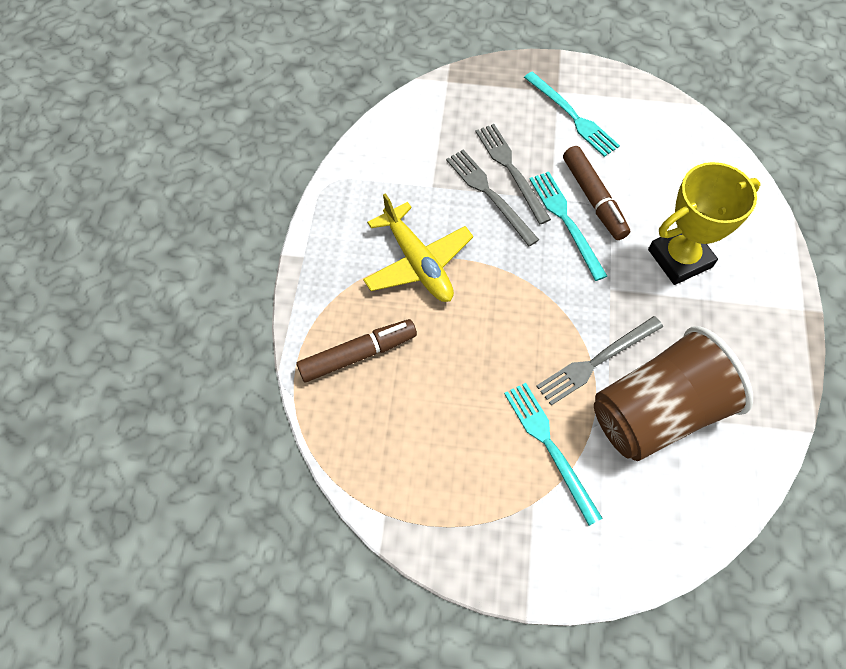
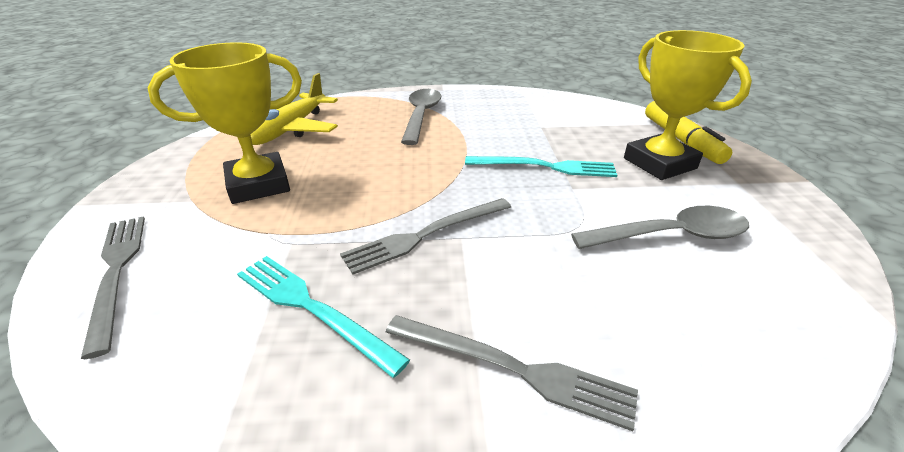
brown cup: 1 -> 0
brown marker: 2 -> 0
grey spoon: 0 -> 2
turquoise fork: 3 -> 2
yellow marker: 0 -> 1
yellow trophy: 1 -> 2

